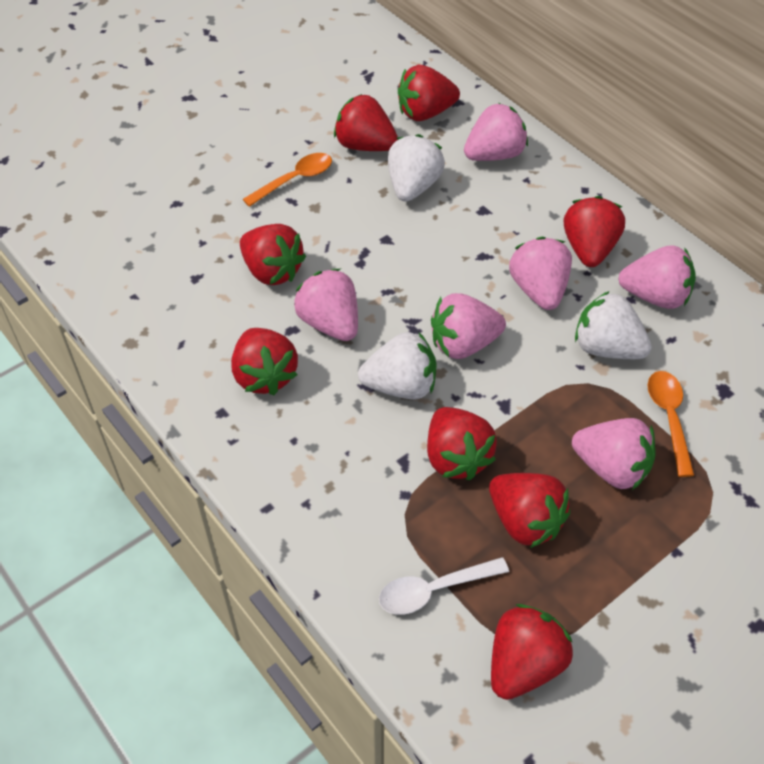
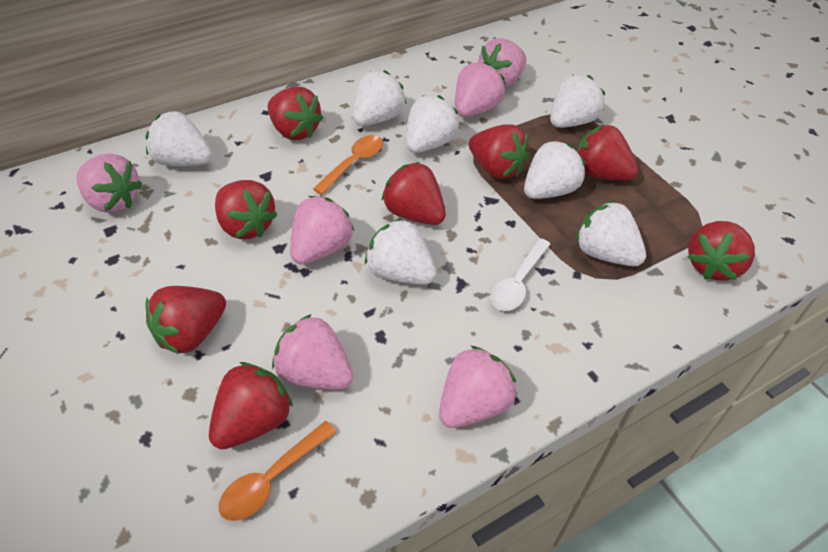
white strawberry: 3 -> 7

